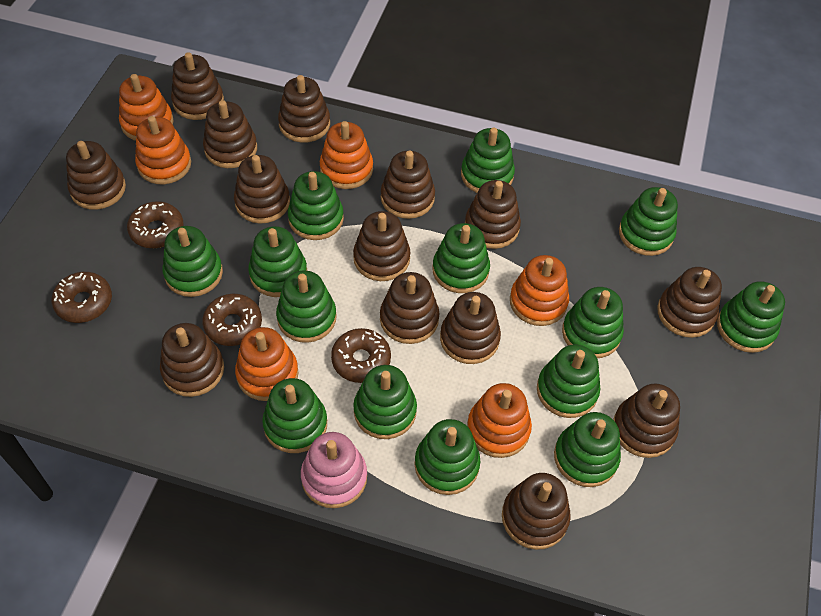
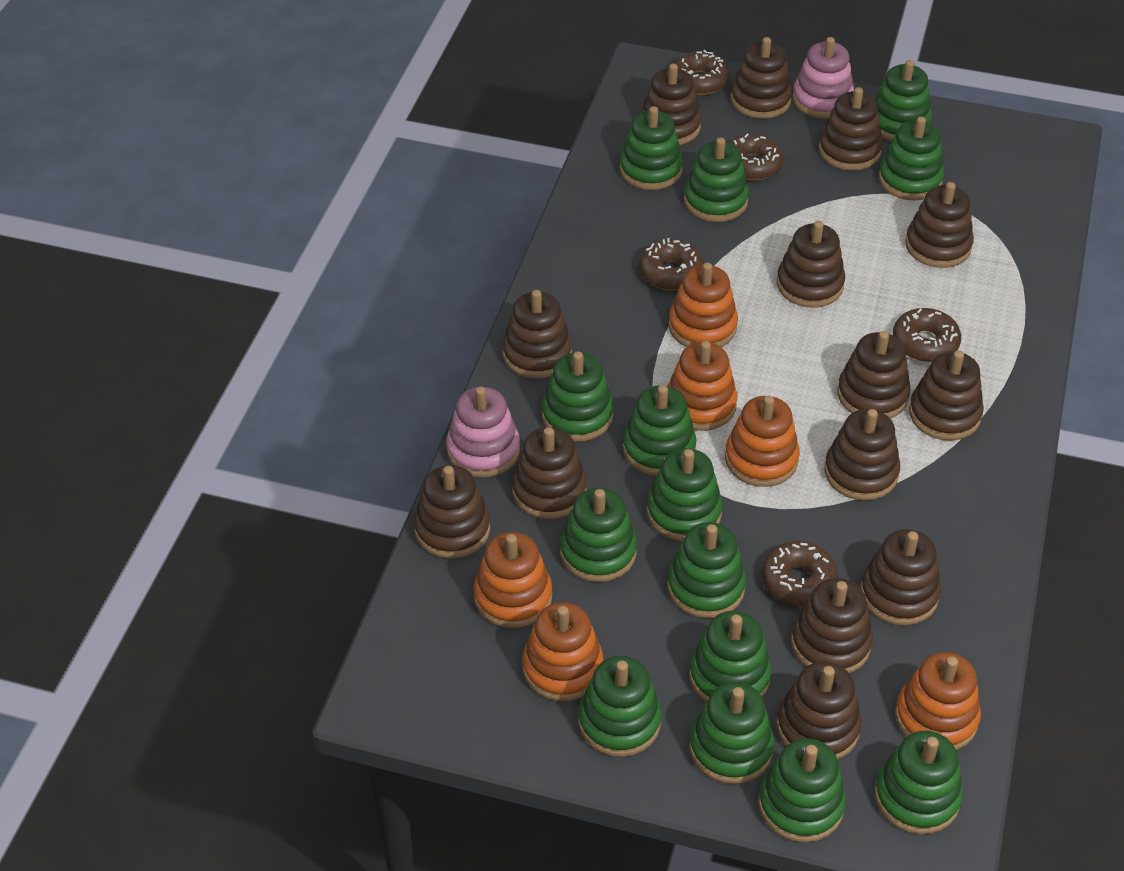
brown donut: 4 -> 5
pink stacking toy: 1 -> 2

